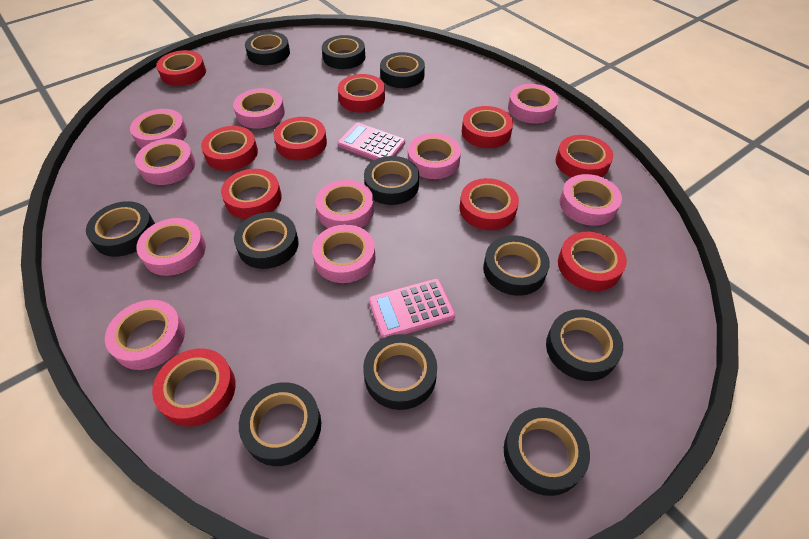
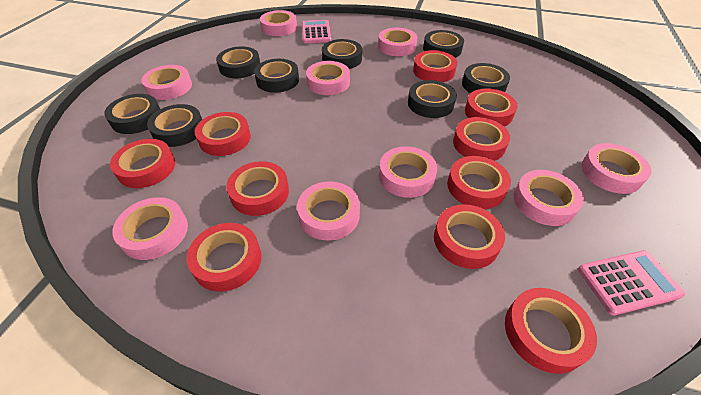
black tape: 11 -> 8
pink tape: 10 -> 9

